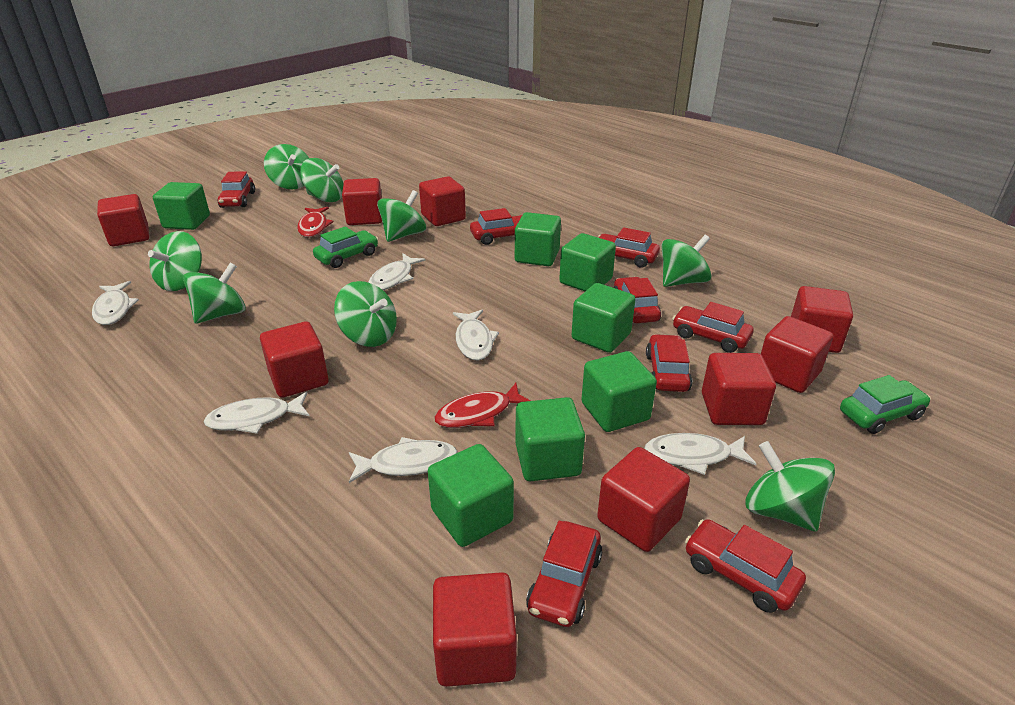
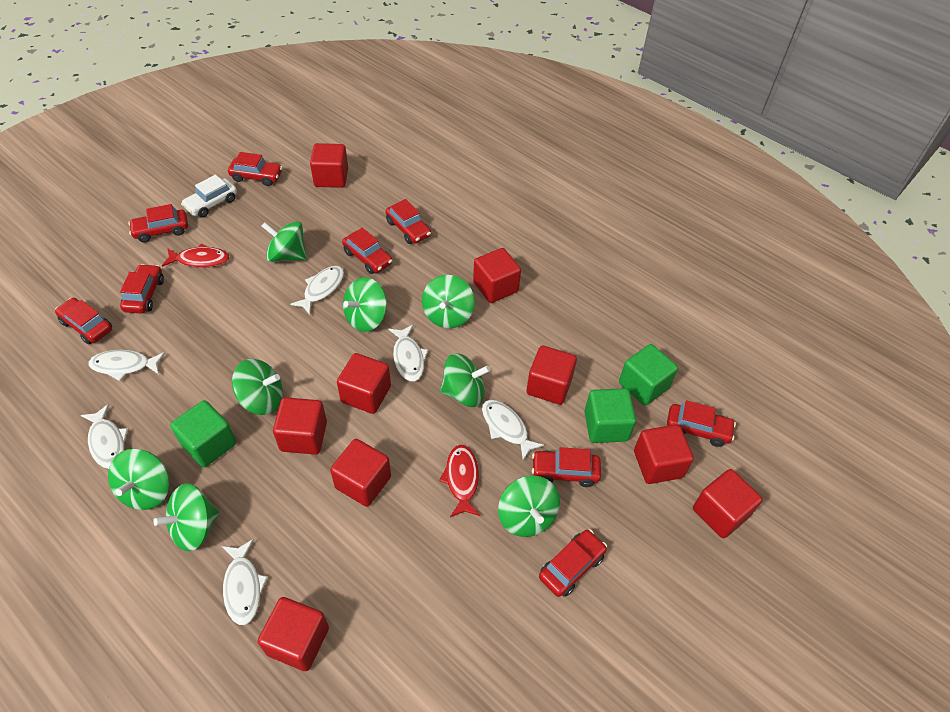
green car: 2 -> 0
green cube: 7 -> 3
red car: 8 -> 9
white car: 0 -> 1

